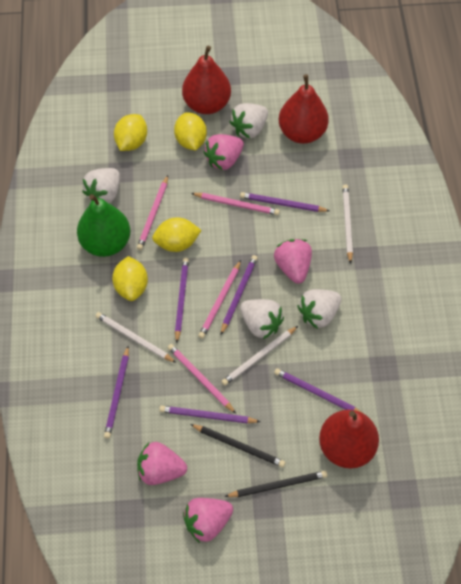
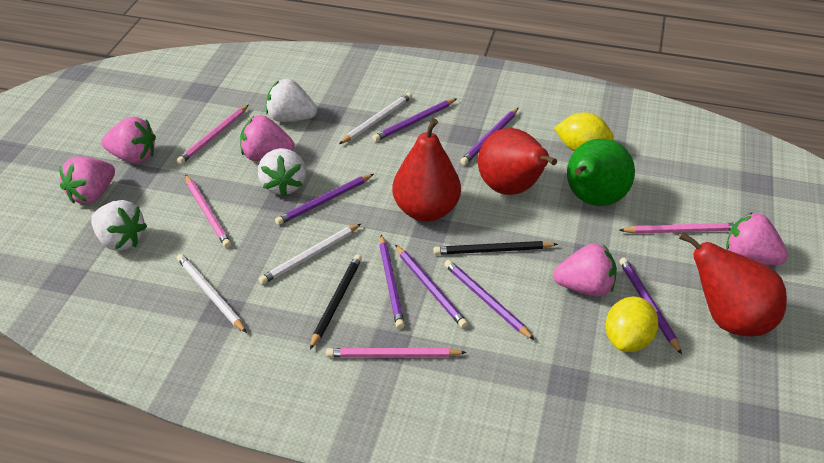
pink strawberry: 4 -> 5
purple pencil: 6 -> 7
white strawberry: 4 -> 3
yellow lemon: 4 -> 2

